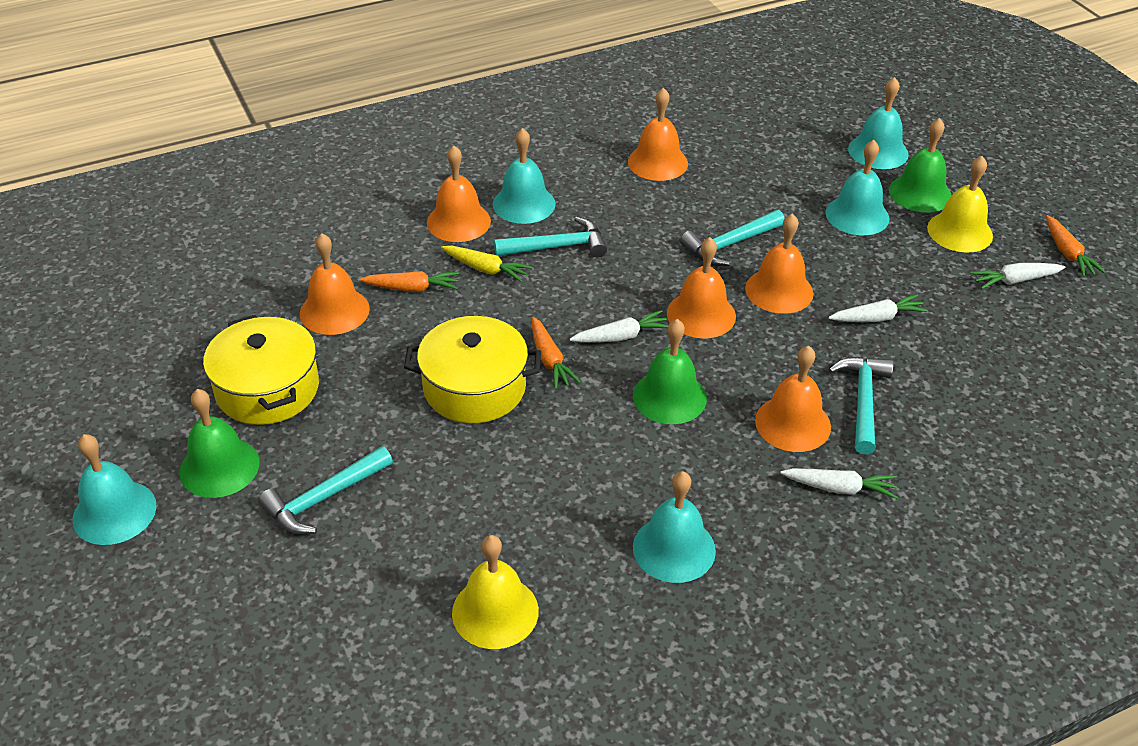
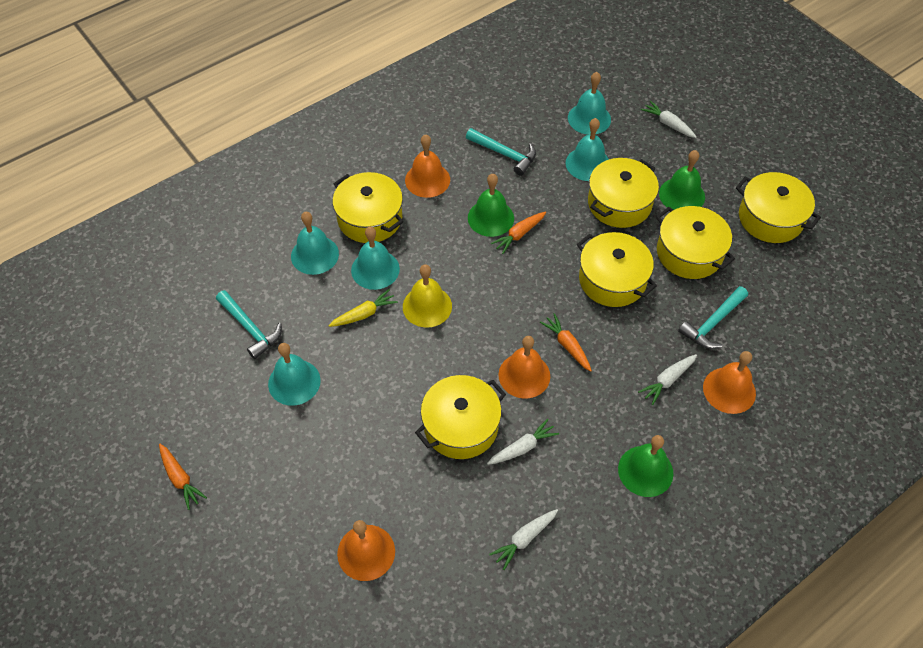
orange bell: 6 -> 4
turquoise hammer: 4 -> 3
yellow bell: 2 -> 1
yellow pot: 2 -> 6

